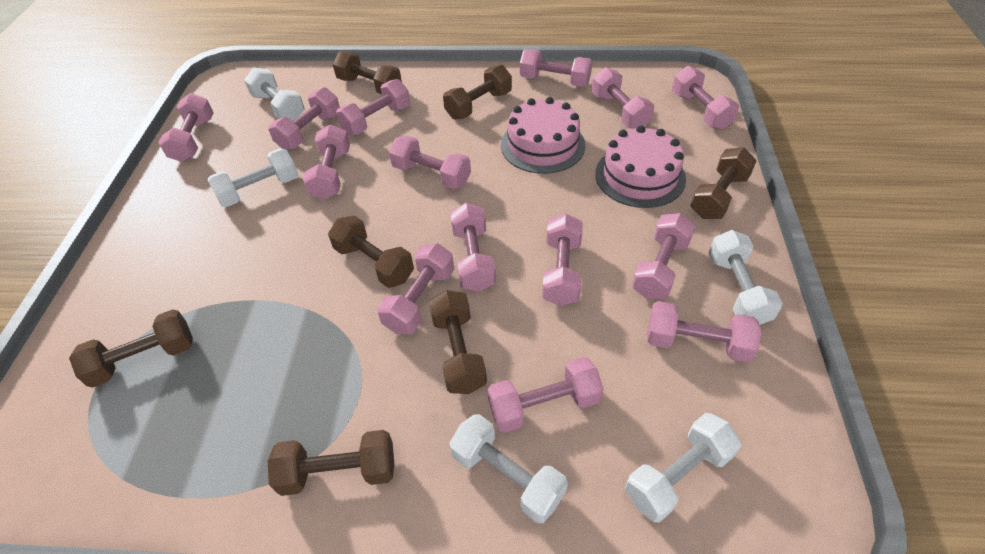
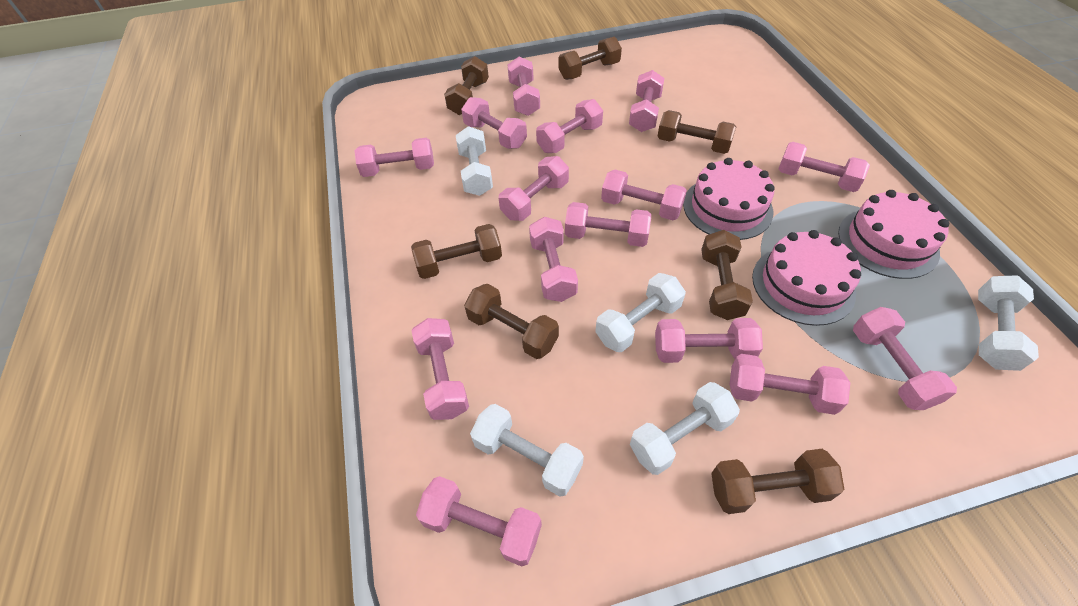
pink cake: 2 -> 3
pink dumbbell: 14 -> 15

